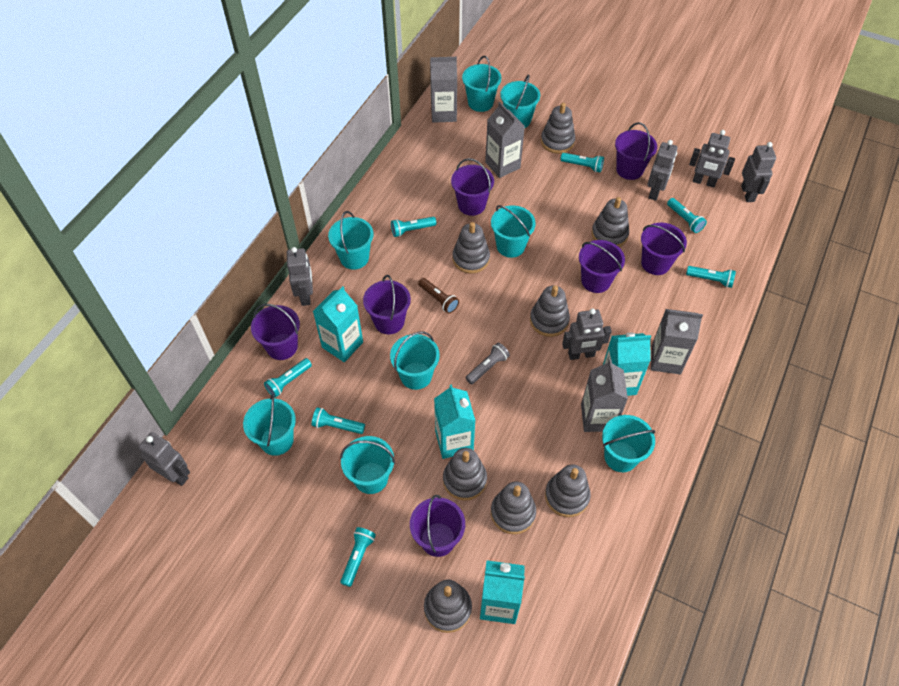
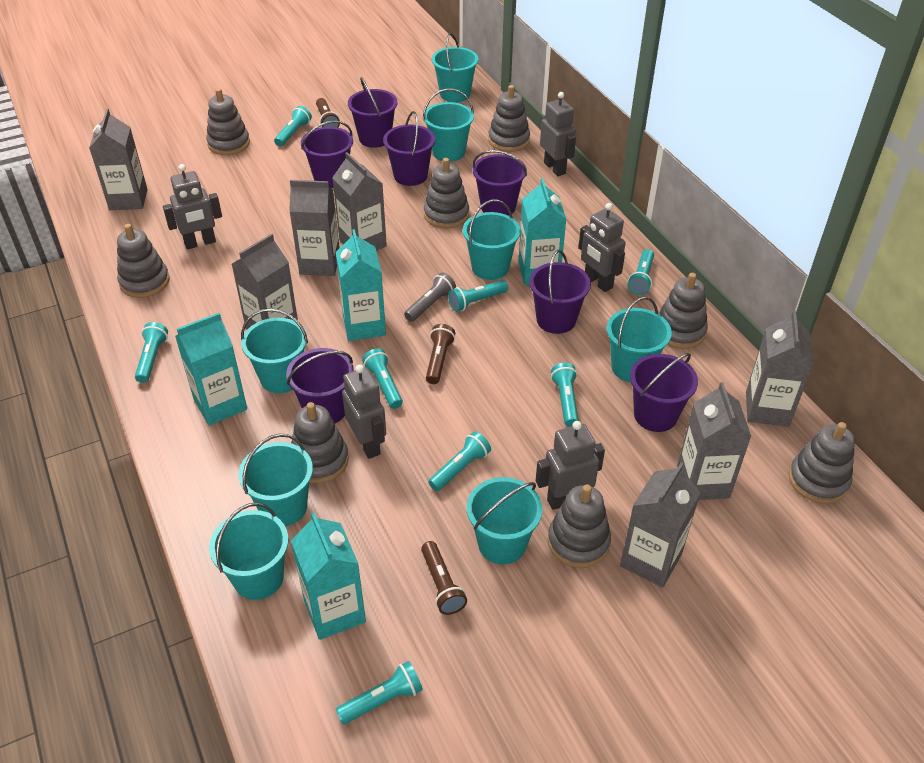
brown flashlight: 1 -> 3
grey carton: 4 -> 7
grey robot: 6 -> 5
turquoise flashlight: 7 -> 8

